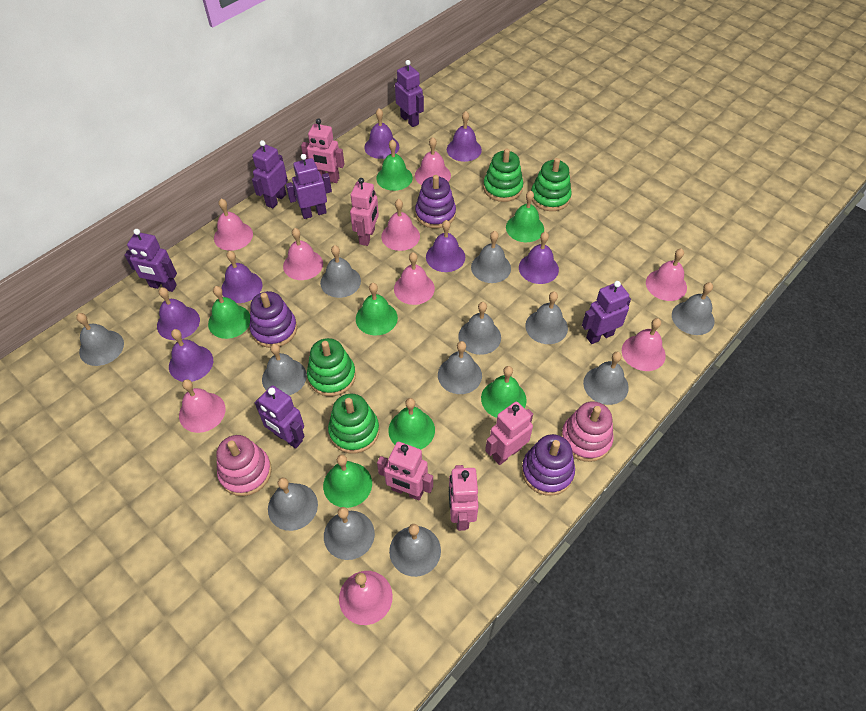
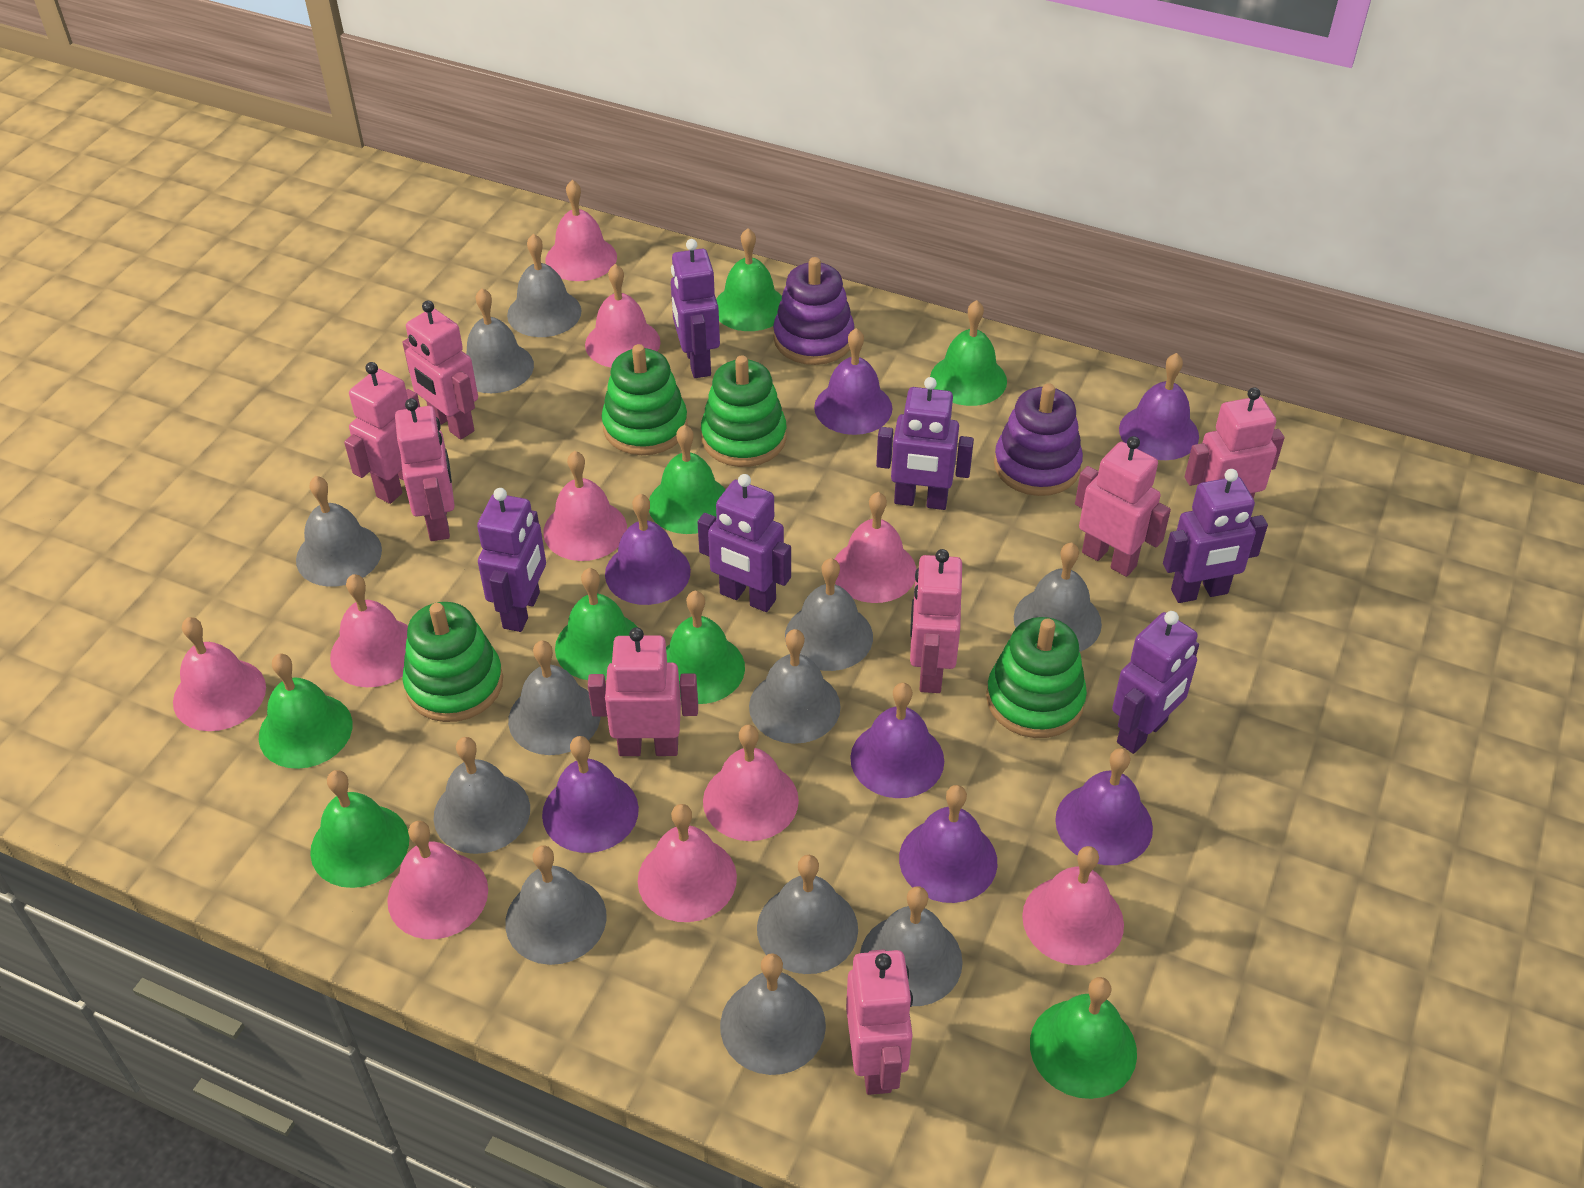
green bell: 7 -> 8
pink bell: 9 -> 10
pink robot: 5 -> 8
pink stacking toy: 2 -> 0
purple stacking toy: 3 -> 2

